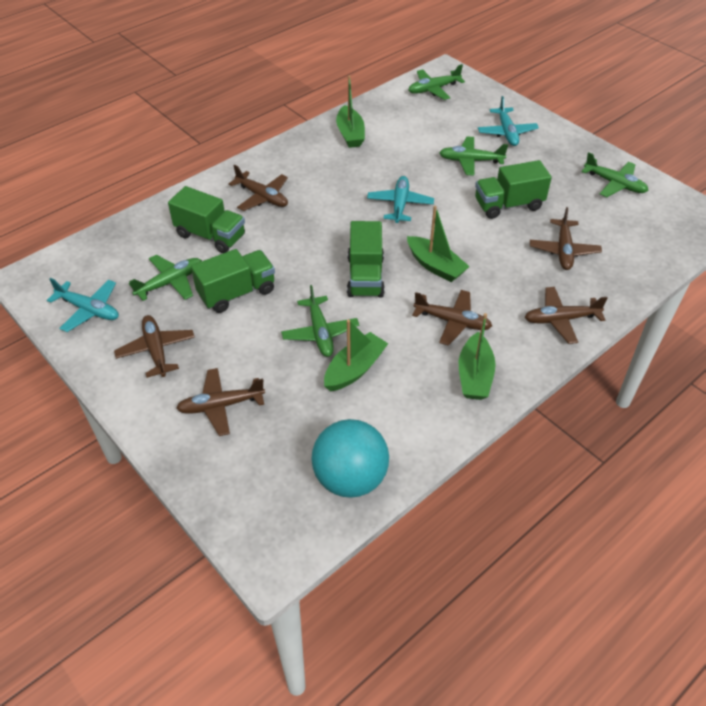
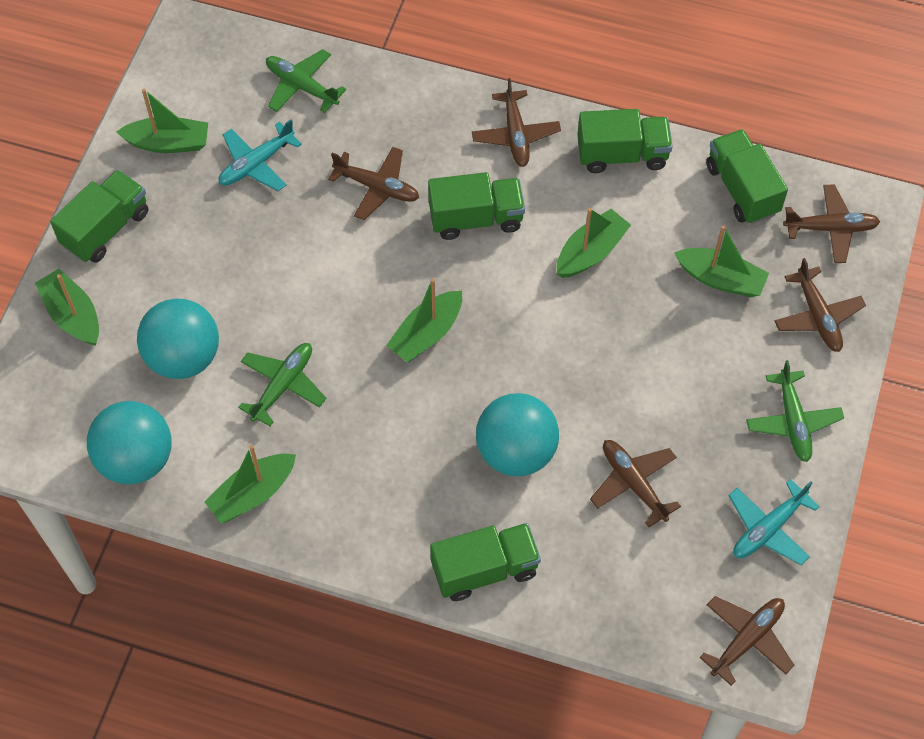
green boat: 4 -> 6
green plane: 5 -> 3
green truck: 4 -> 5
turquoise ball: 1 -> 3
turquoise plane: 3 -> 2

